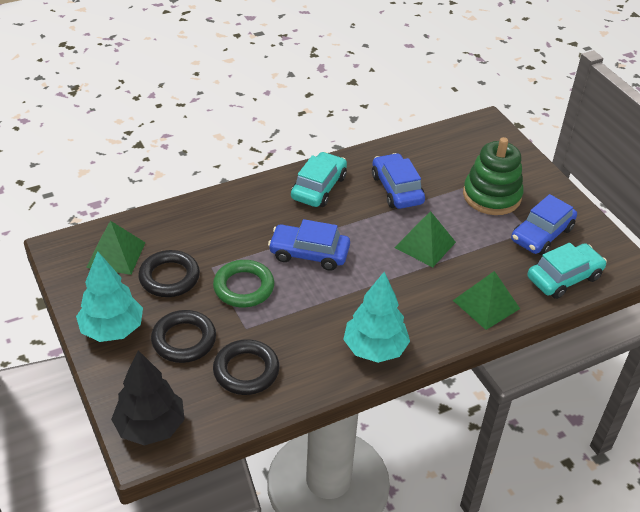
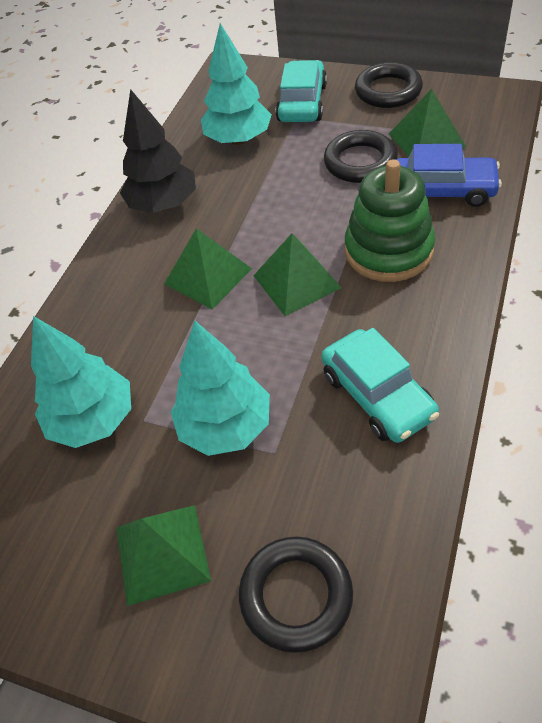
blue car: 3 -> 1
green pyramid: 3 -> 4
green ring: 1 -> 0
turquoise tree: 2 -> 3

